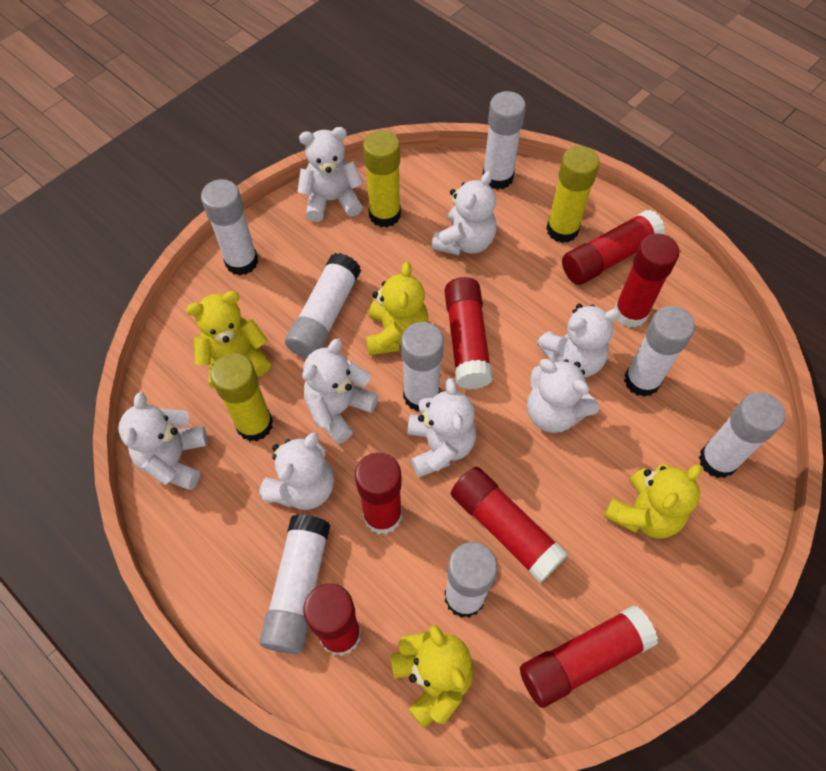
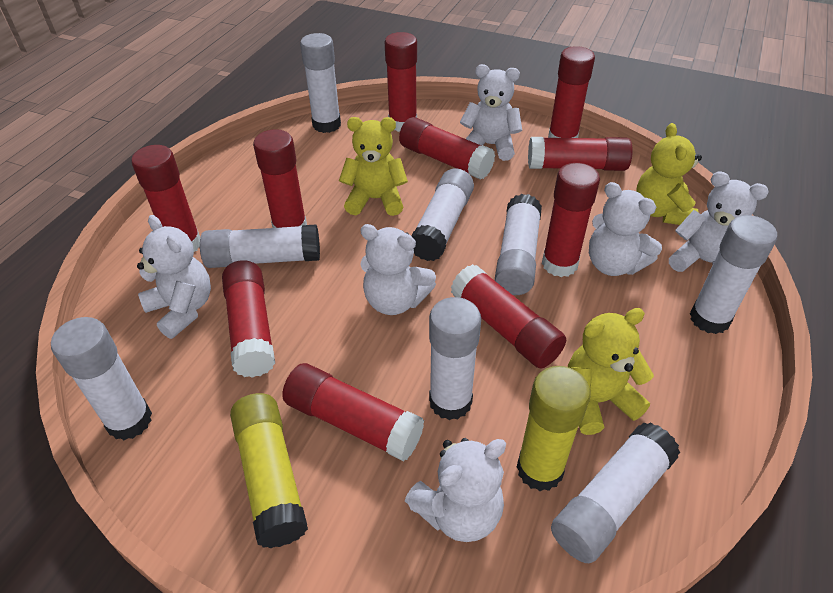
red glue stick: 7 -> 10
white teddy bear: 8 -> 6
yellow glue stick: 3 -> 2
yellow teddy bear: 4 -> 3

